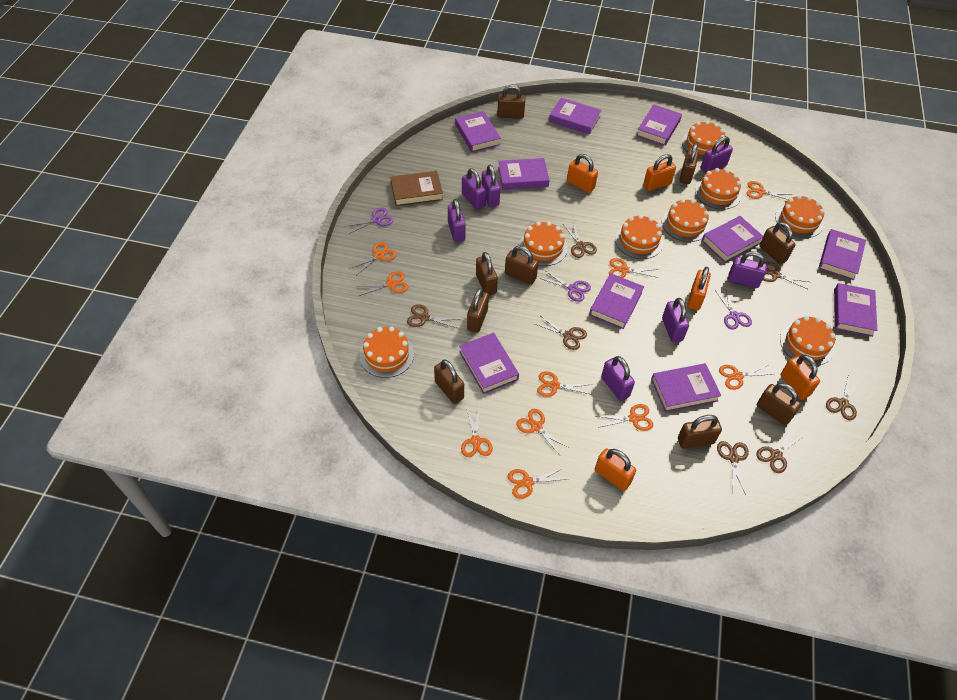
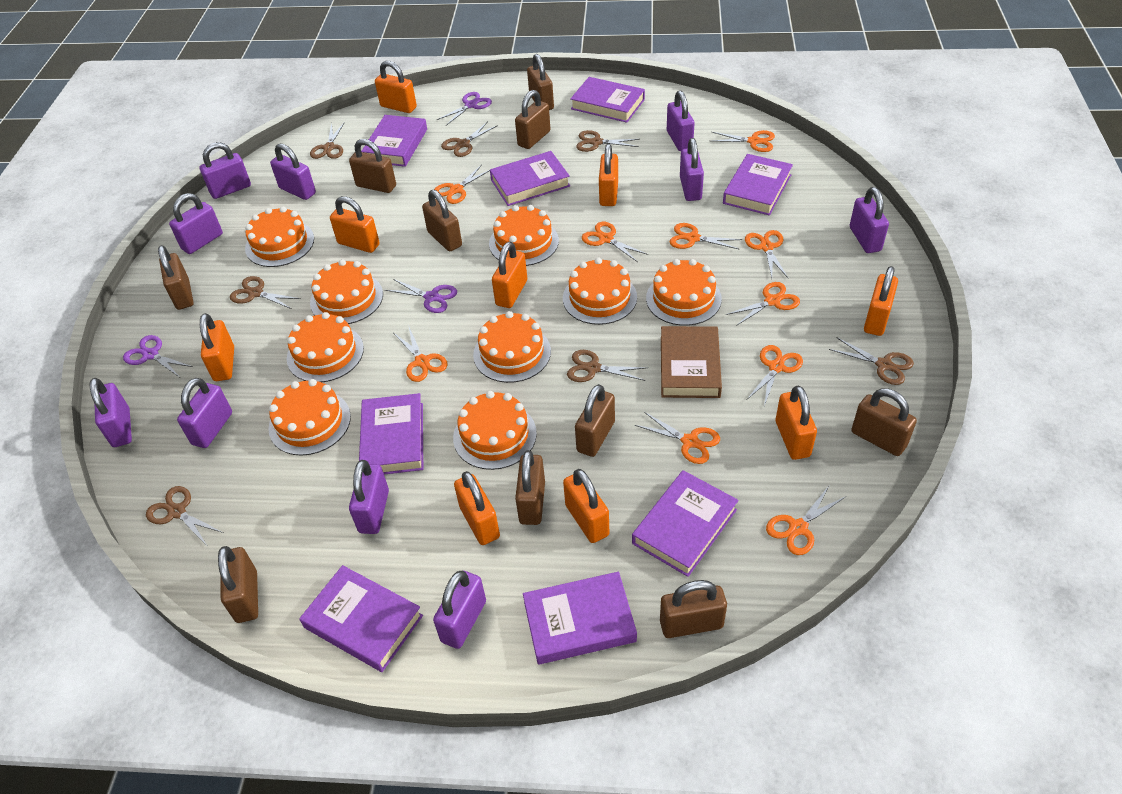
brown padlock: 9 -> 10
orange cake: 8 -> 9
orange padlock: 5 -> 9
purple book: 10 -> 8
purple padlock: 7 -> 10

